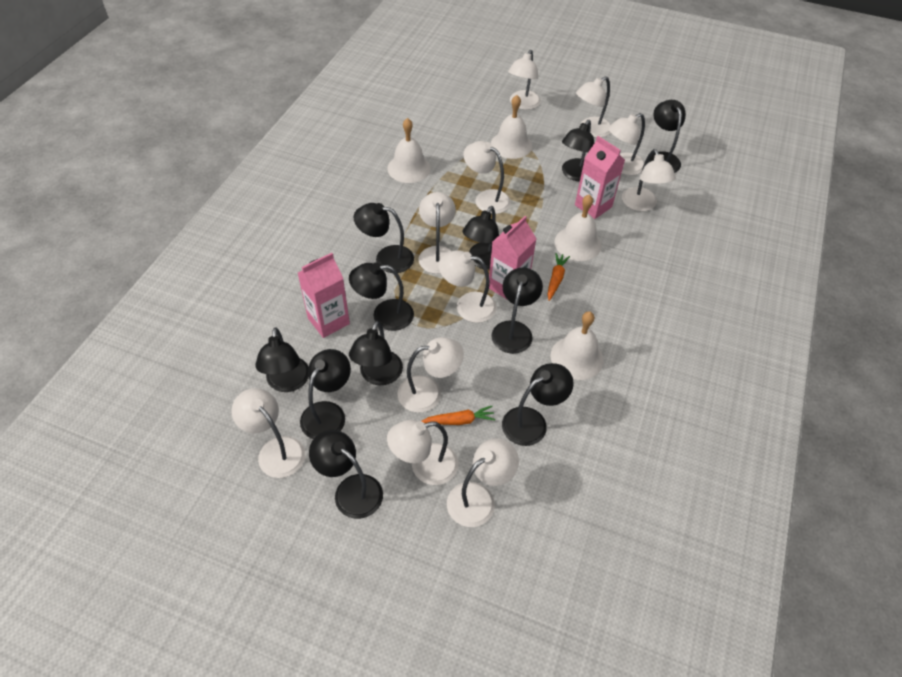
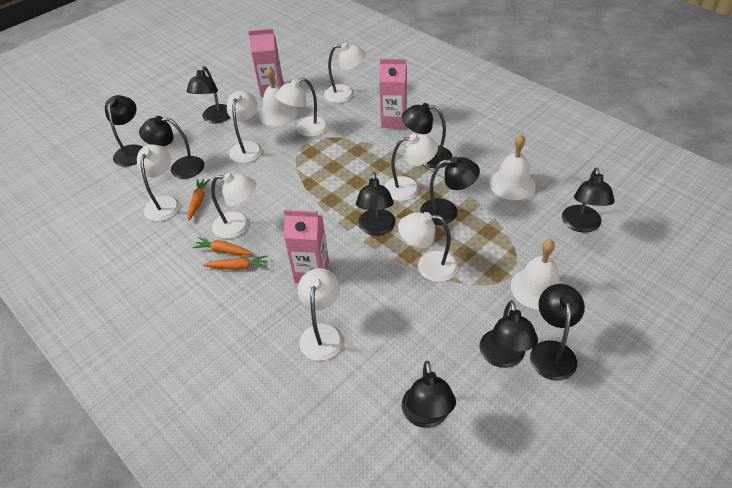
black lamp: 11 -> 10
orange carrot: 2 -> 3
white bell: 4 -> 3
white lamp: 11 -> 8

